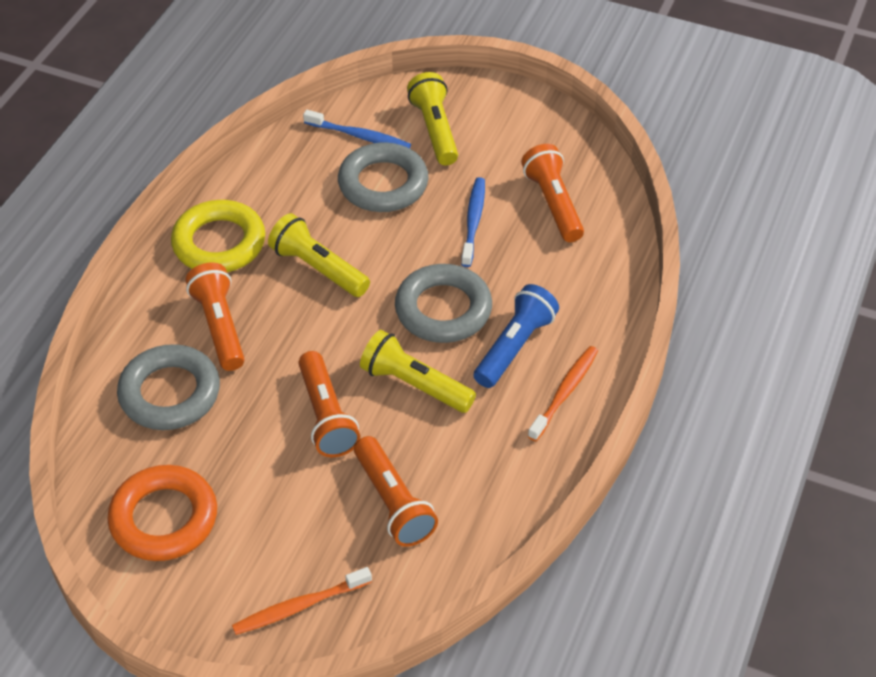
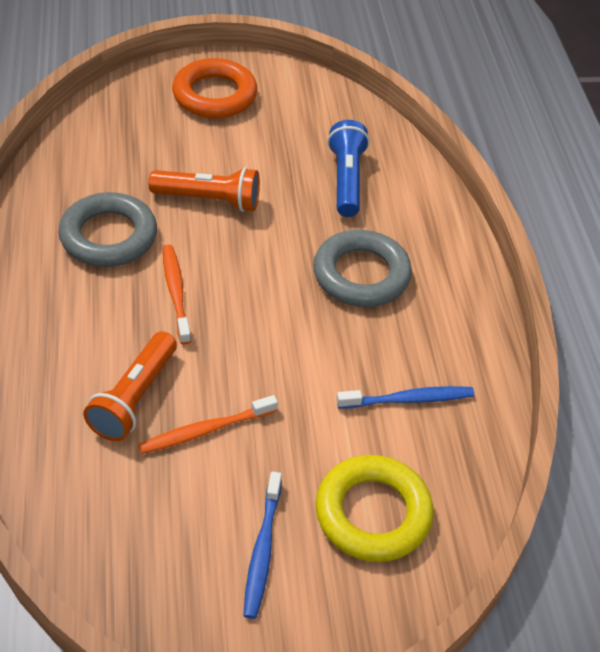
grey ring: 3 -> 2
orange flashlight: 4 -> 2
yellow flashlight: 3 -> 0

